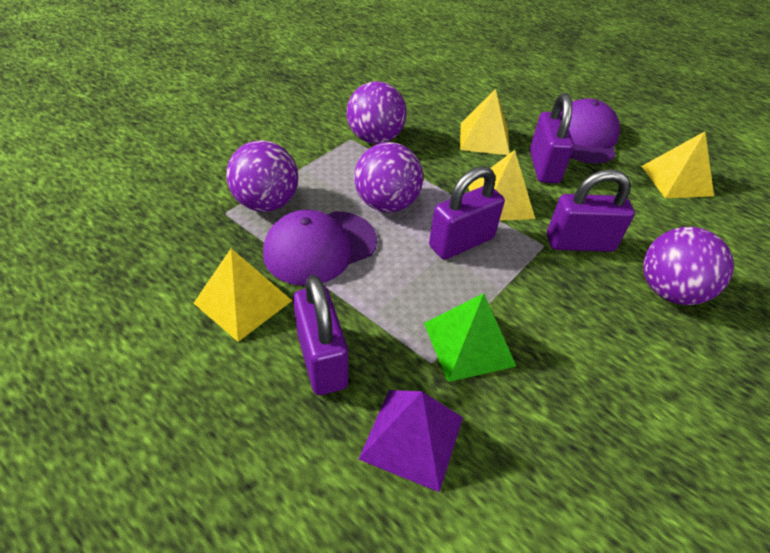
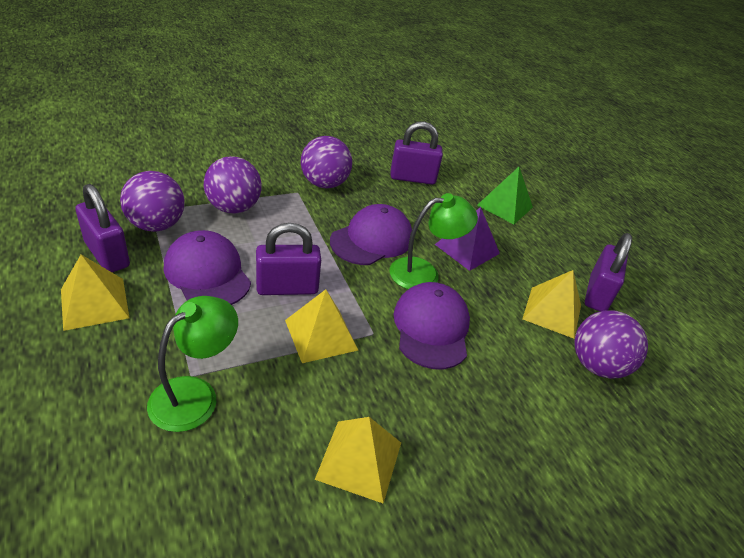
green lamp: 0 -> 2
purple cap: 2 -> 3

